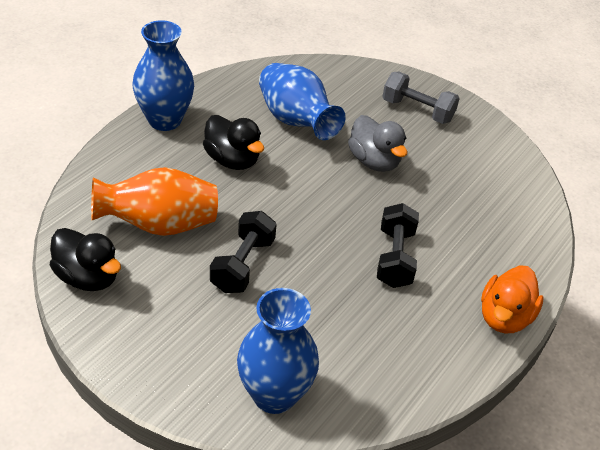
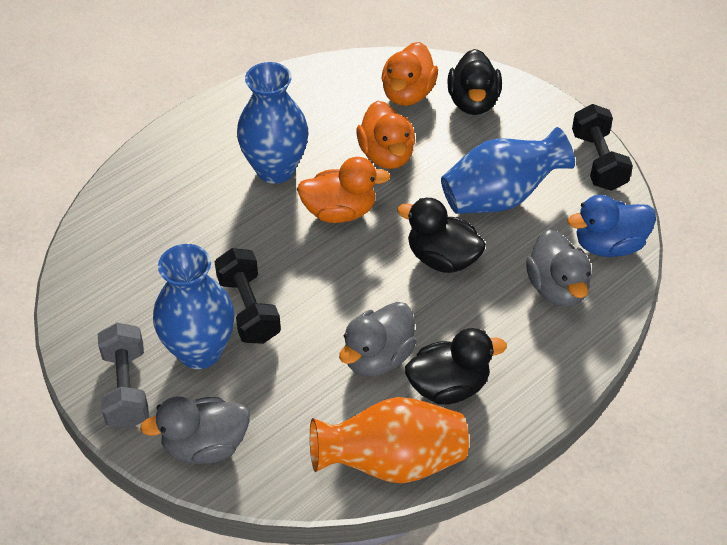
black duck: 2 -> 3
blue duck: 0 -> 1
grey duck: 1 -> 3
orange duck: 1 -> 3

